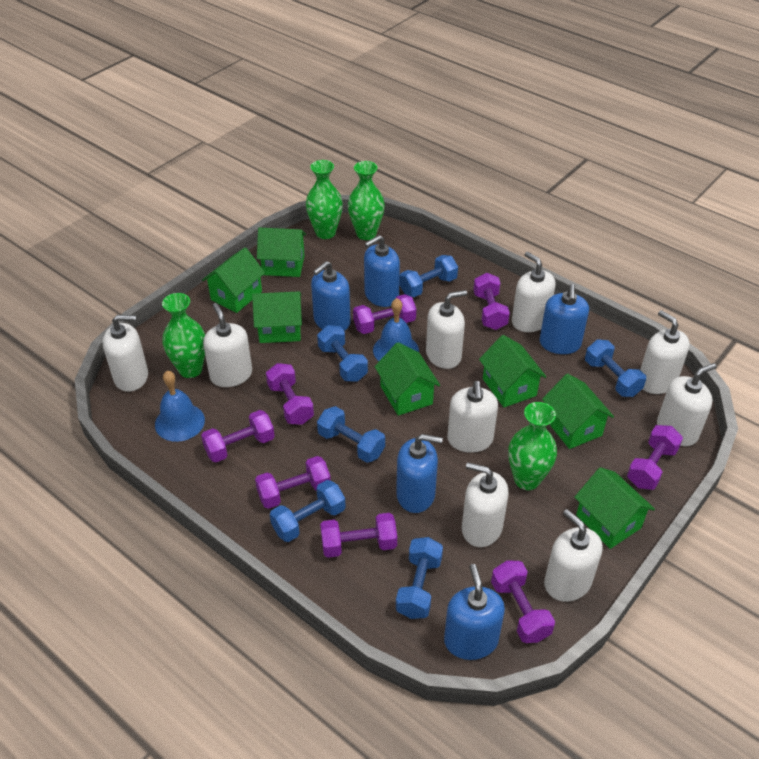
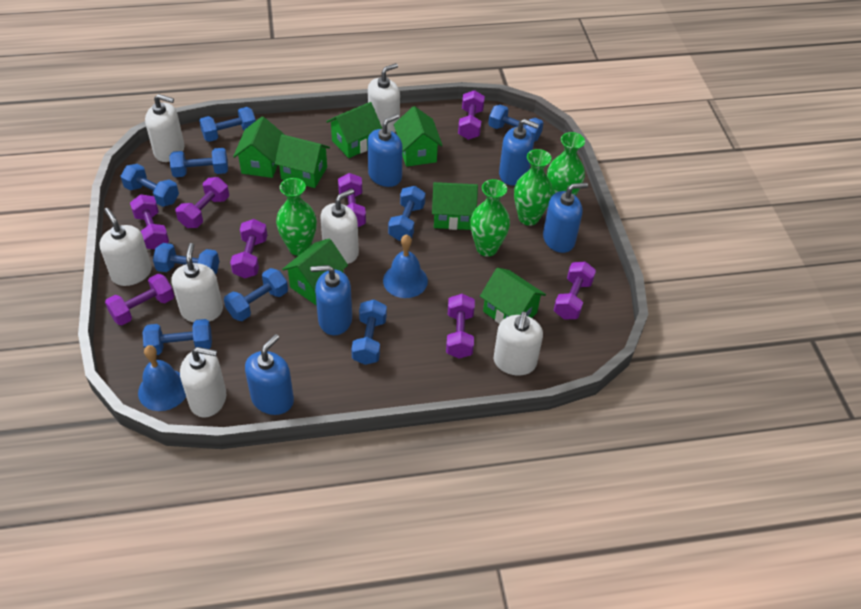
blue dumbbell: 6 -> 9
white soap dispenser: 9 -> 7

